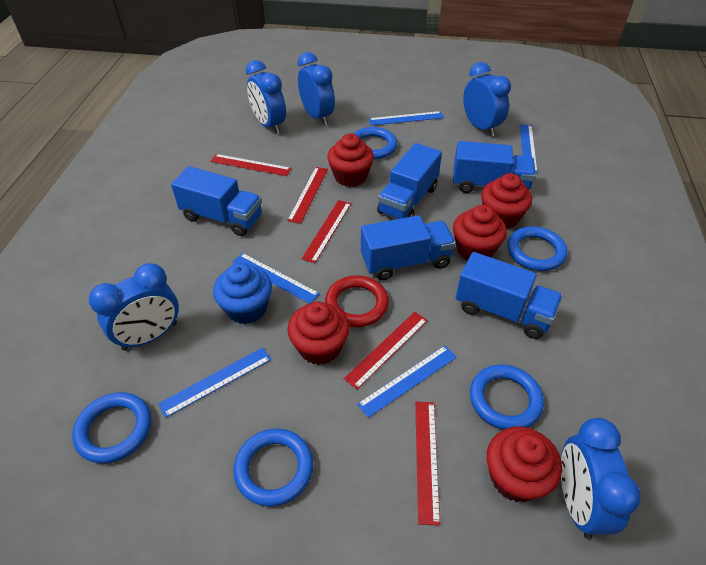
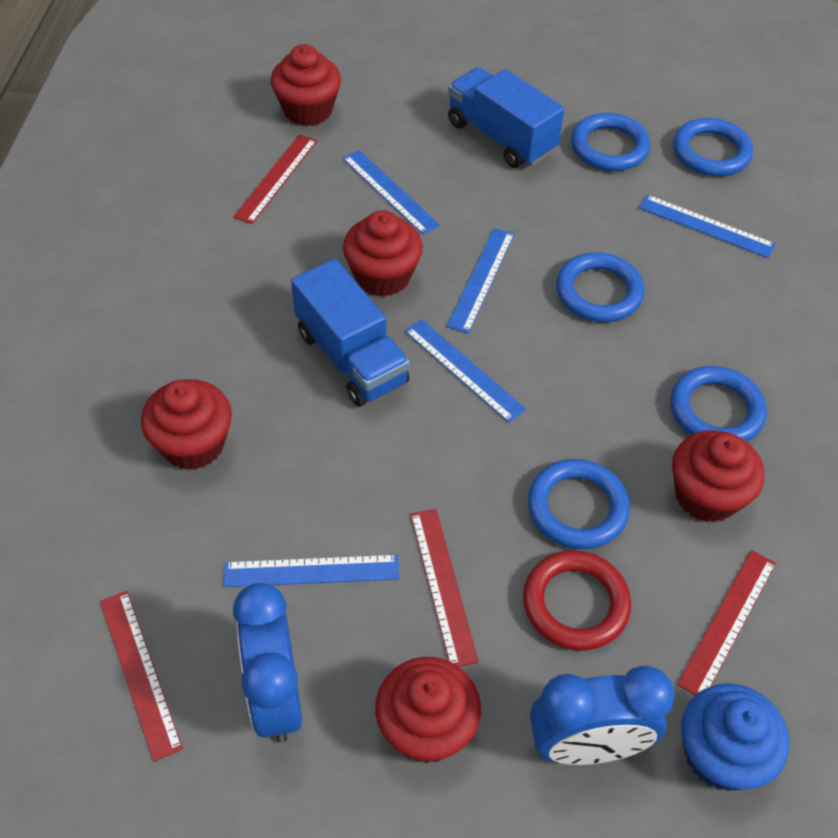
blue clock: 5 -> 2
blue truck: 5 -> 2
red ruler: 5 -> 4

